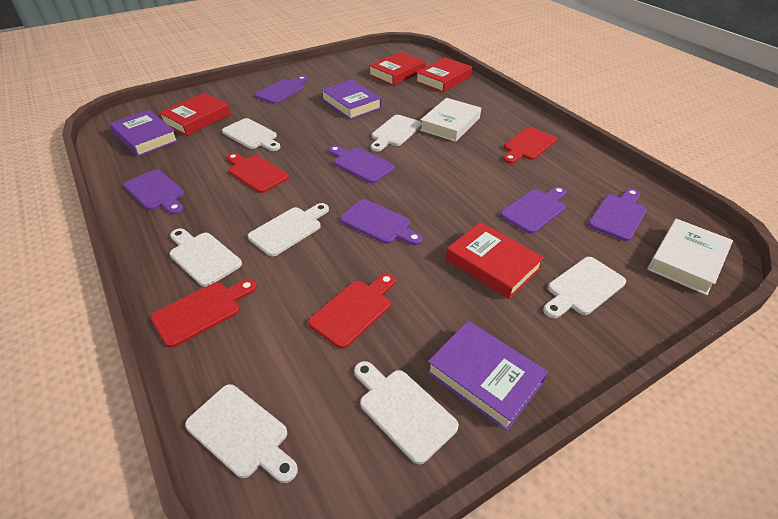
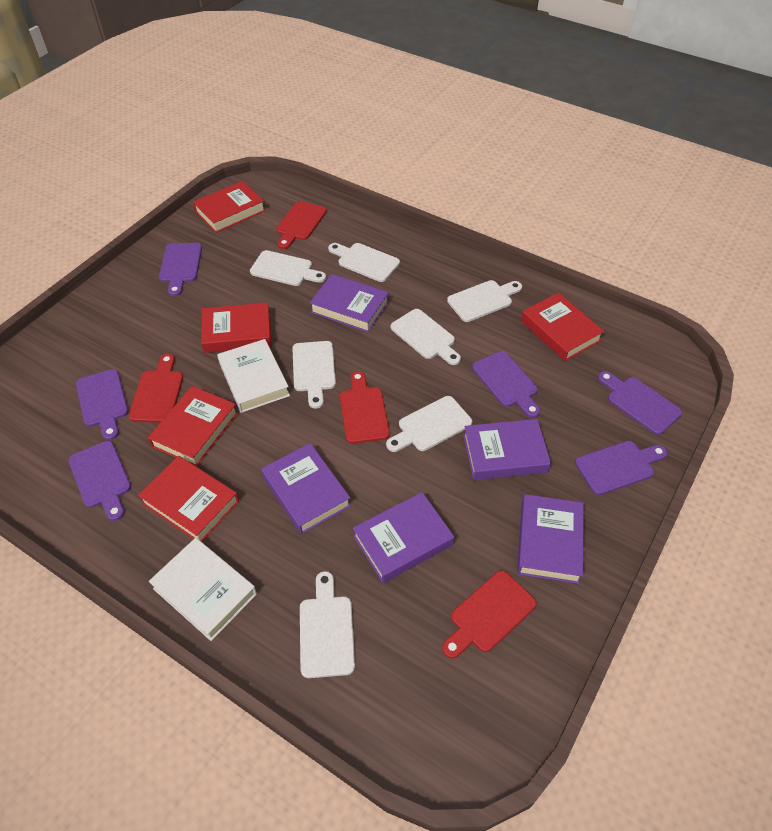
purple book: 3 -> 5
red book: 4 -> 5

